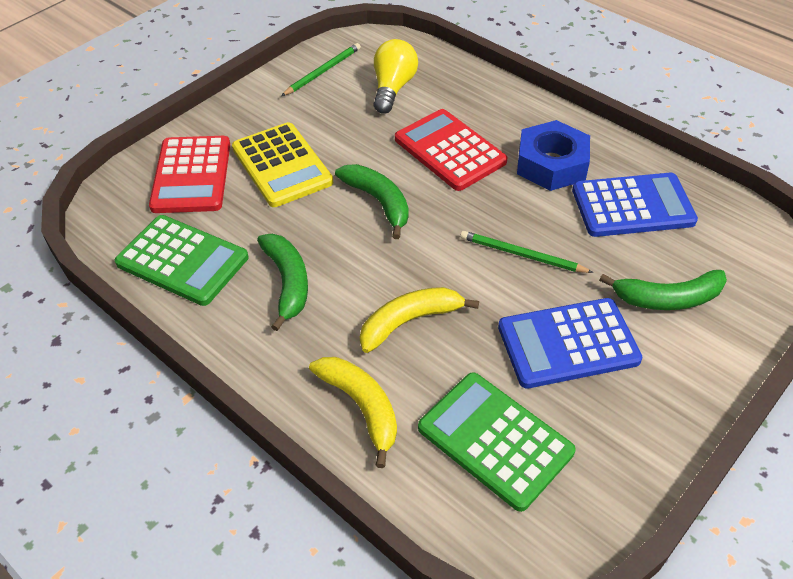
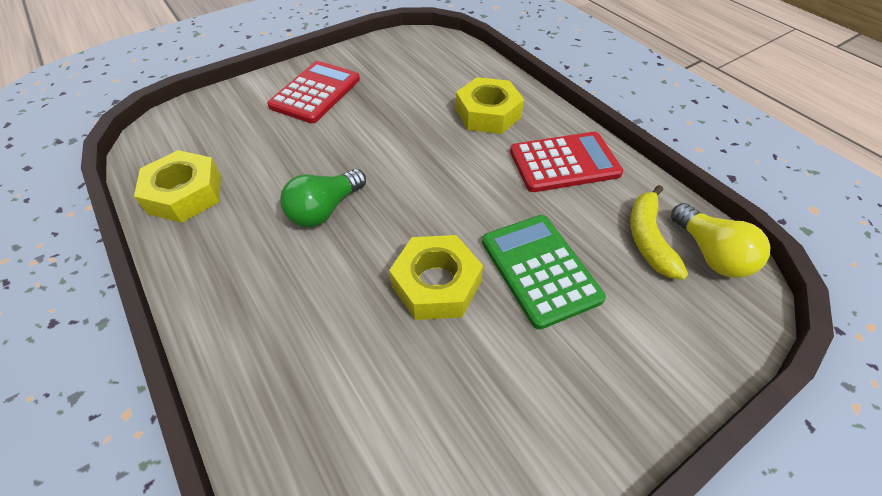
blue calculator: 2 -> 0
blue nut: 1 -> 0
green banana: 3 -> 0
green calculator: 2 -> 1
green light bulb: 0 -> 1
green pencil: 2 -> 0
yellow banana: 2 -> 1
yellow calculator: 1 -> 0
yellow nut: 0 -> 3

